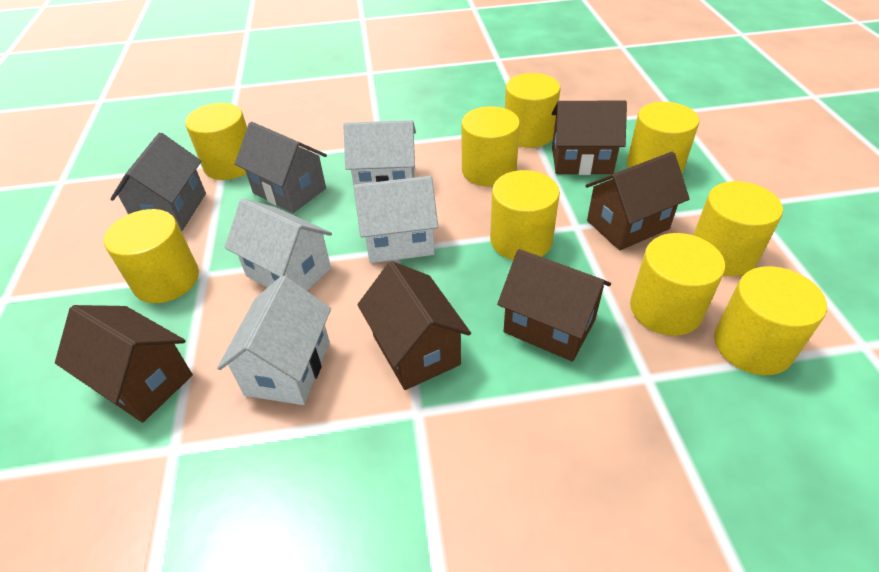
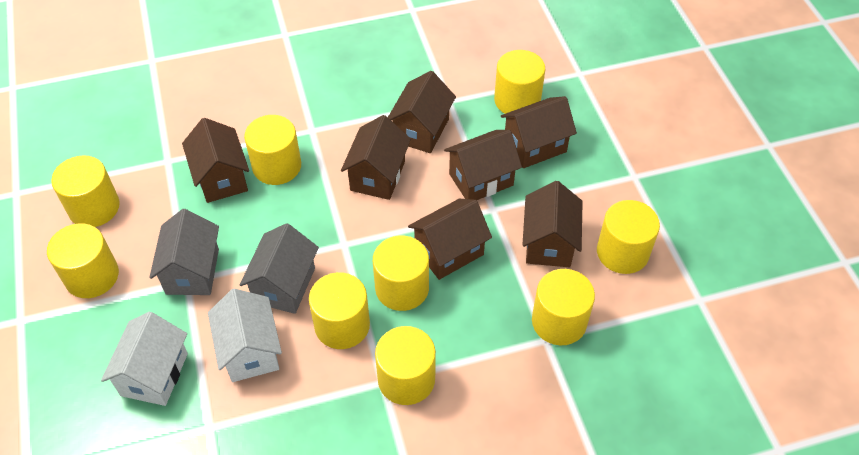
brown house: 5 -> 7
white house: 4 -> 2

